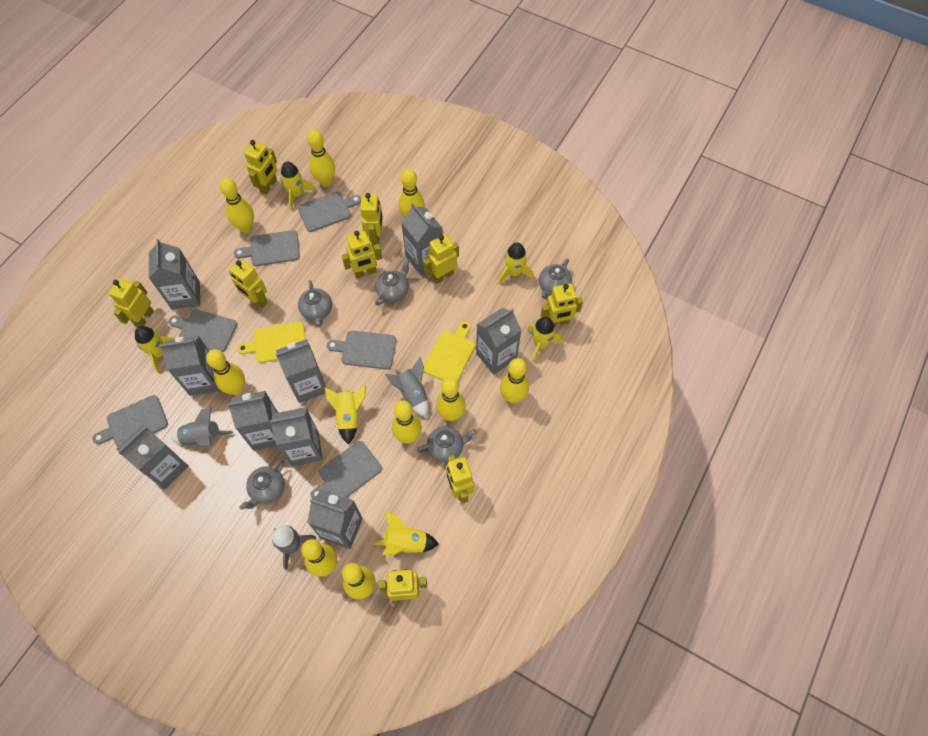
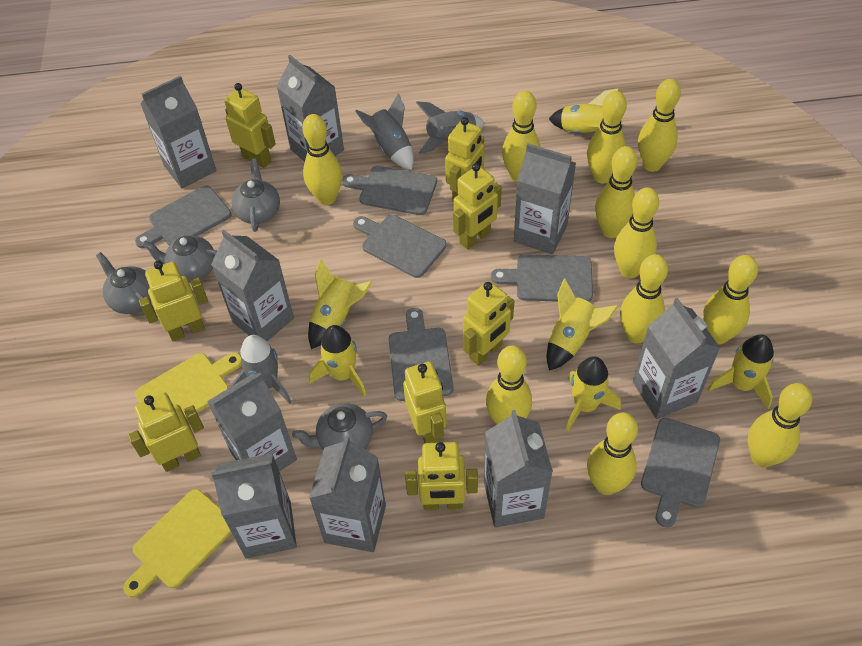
grey teapot: 5 -> 4
yellow bowling pin: 9 -> 11
yellow robot: 9 -> 8

